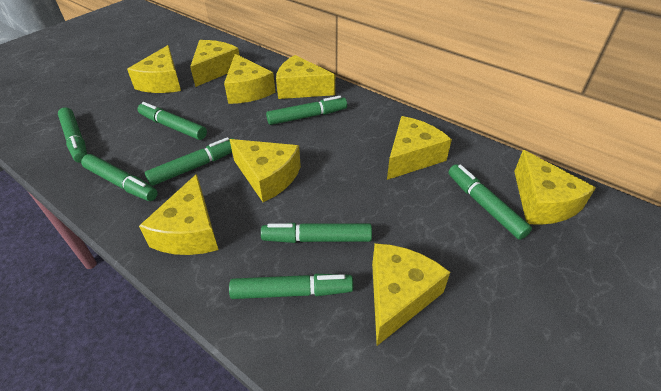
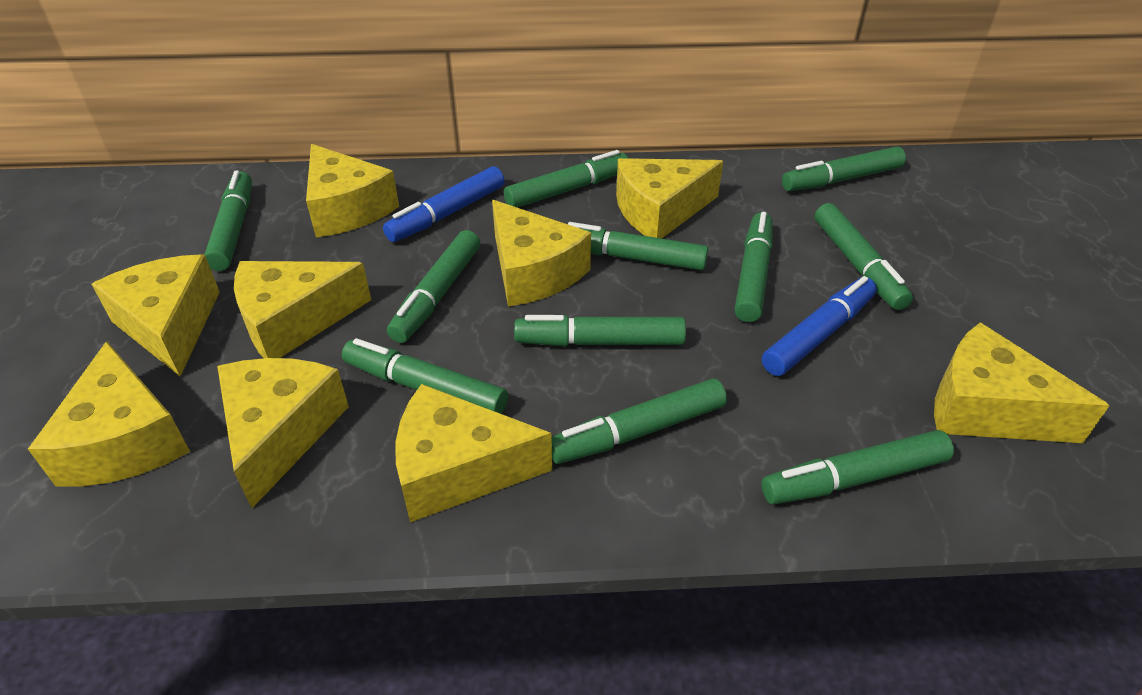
blue marker: 0 -> 2
green marker: 8 -> 11

